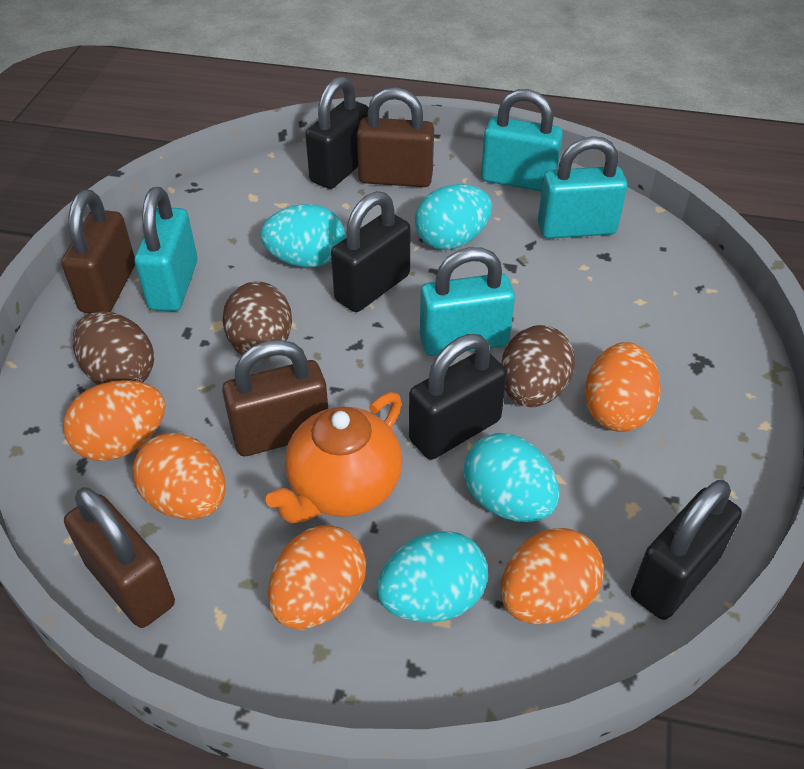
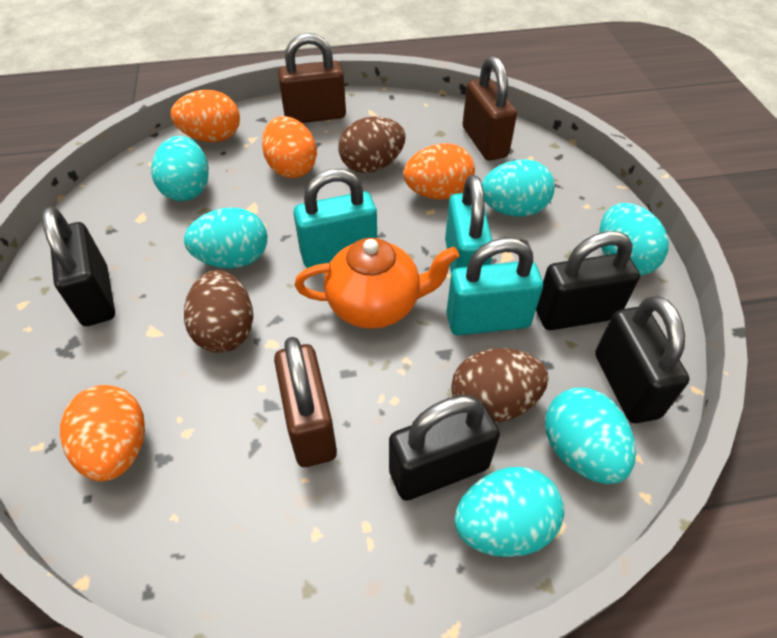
brown padlock: 4 -> 3
orange egg: 5 -> 4
turquoise egg: 4 -> 6
turquoise padlock: 4 -> 3

